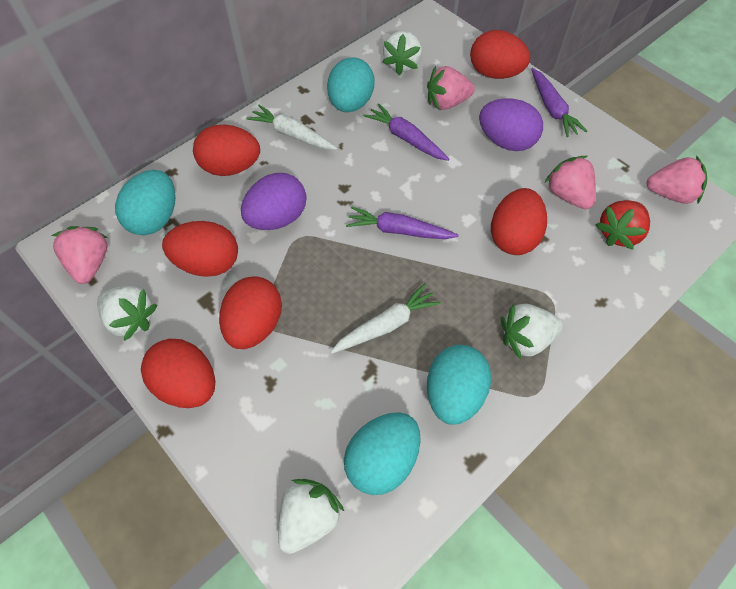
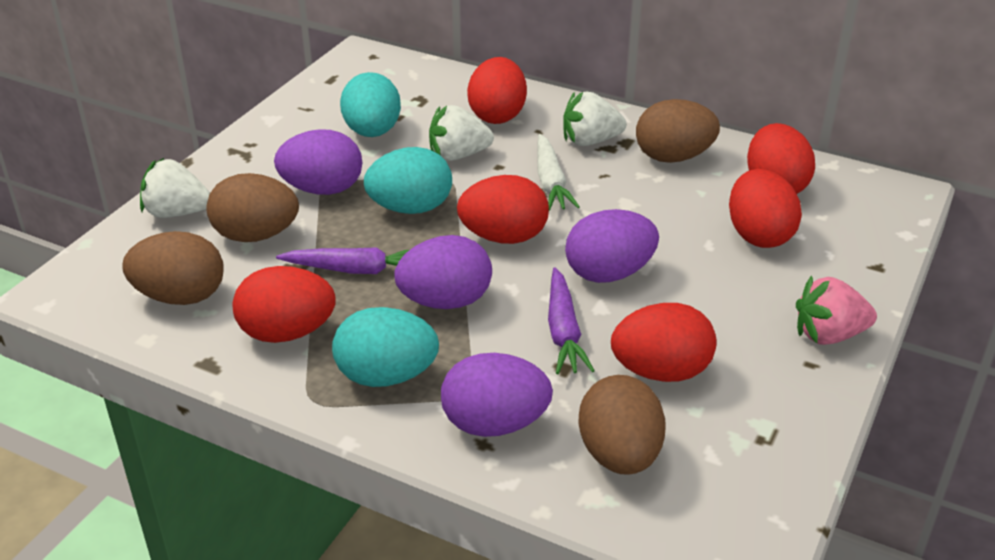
brown egg: 0 -> 4
pink strawberry: 4 -> 1
purple carrot: 3 -> 2
purple egg: 2 -> 4
red strawberry: 1 -> 0
turquoise egg: 4 -> 3
white carrot: 2 -> 1
white strawberry: 4 -> 3

